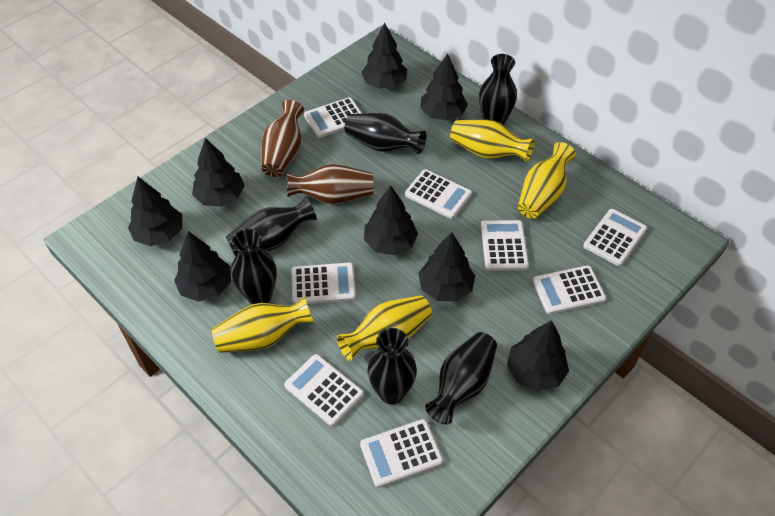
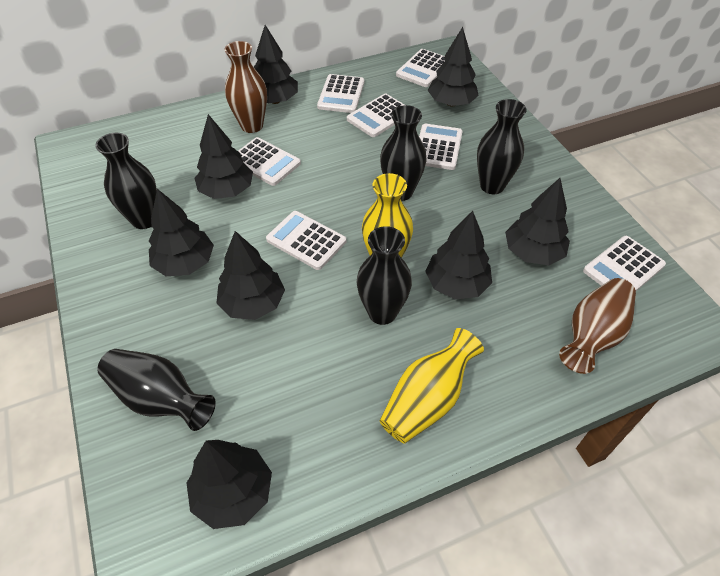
black vase: 6 -> 5
white calculator: 8 -> 7
yellow vase: 4 -> 2

